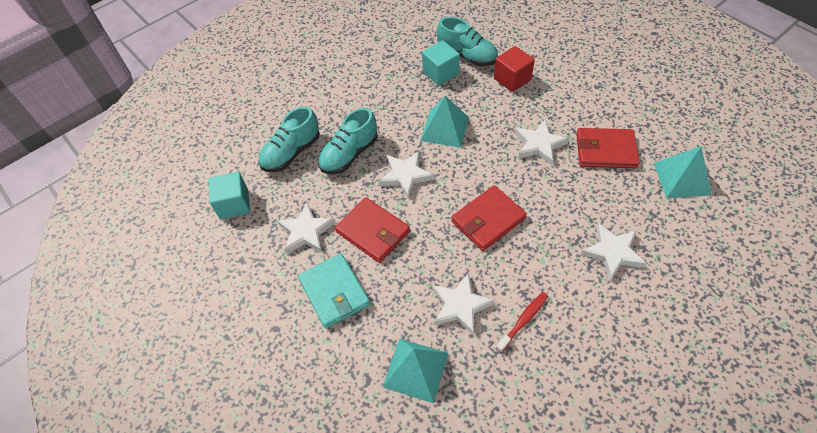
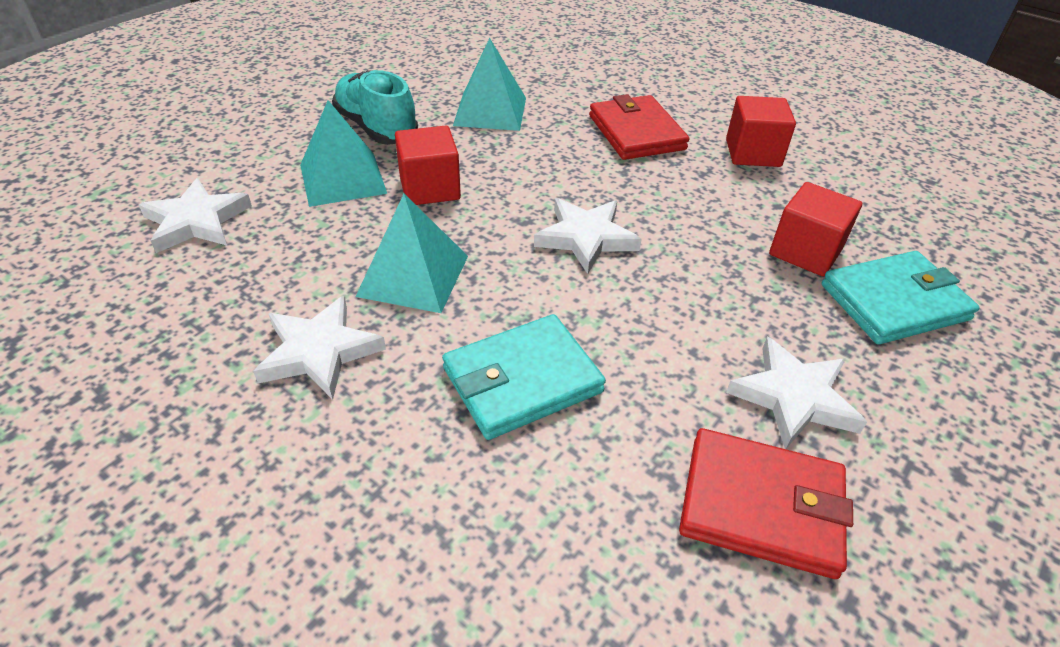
red cube: 1 -> 3
red toothbrush: 1 -> 0
red wallet: 3 -> 2
turquoise cube: 2 -> 0
turquoise shoe: 3 -> 1
turquoise wallet: 1 -> 2
white star: 5 -> 4

